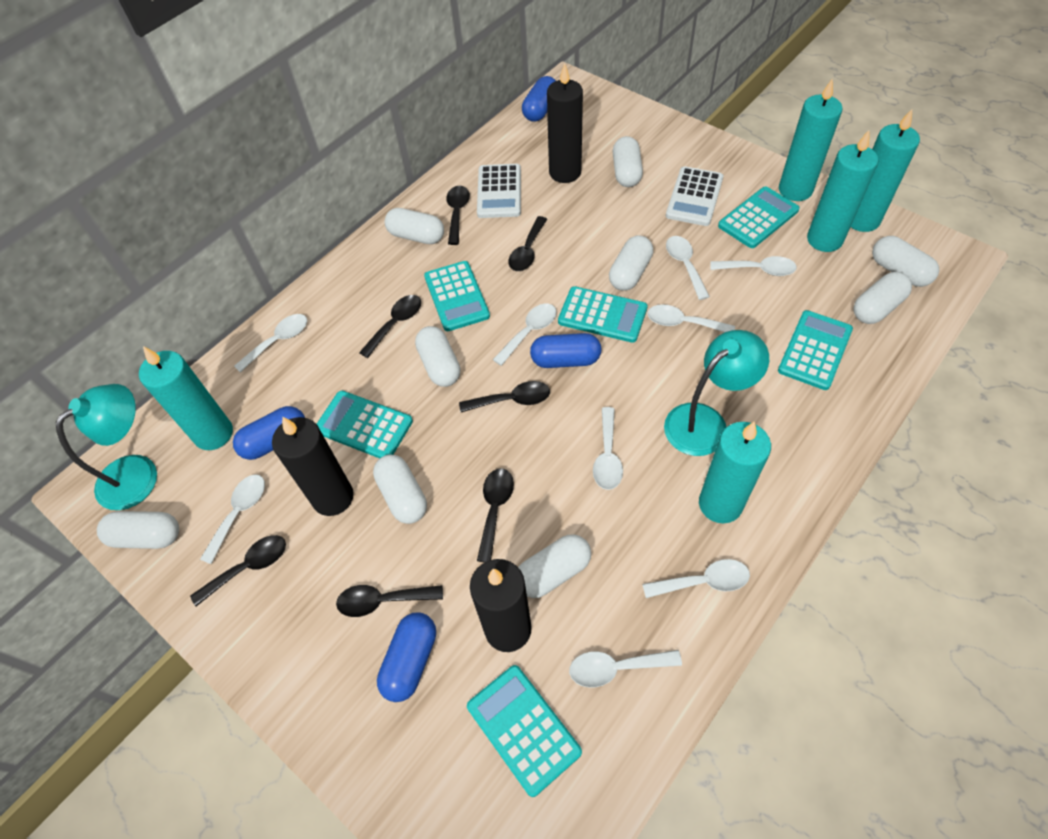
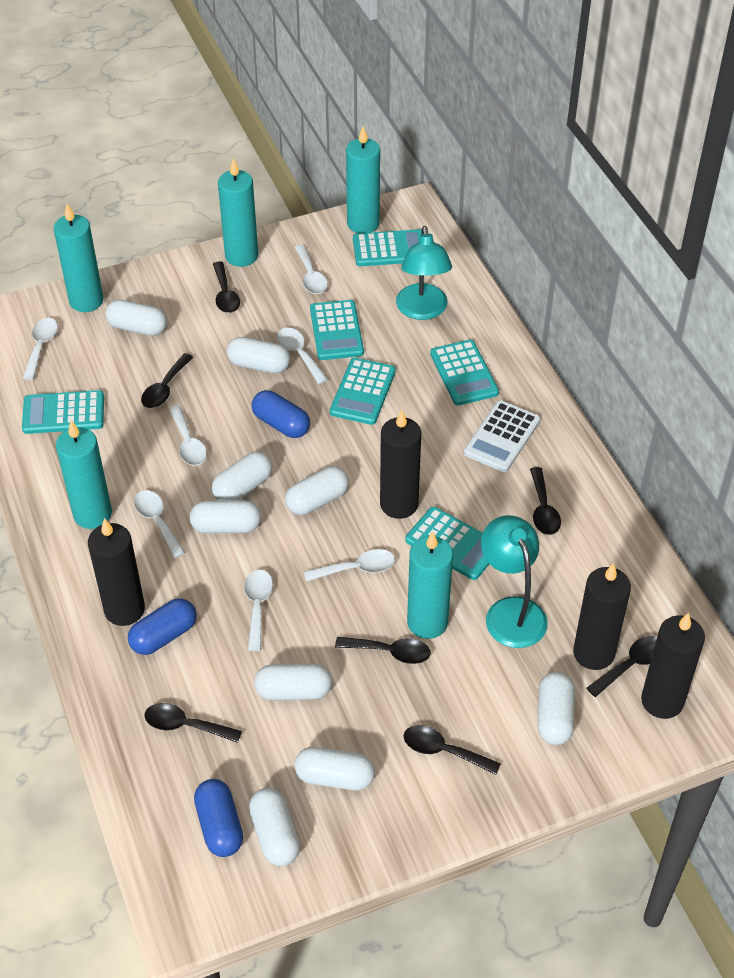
black candle: 3 -> 4
blue capsule: 4 -> 3
white calculator: 2 -> 1
white spoon: 9 -> 7

